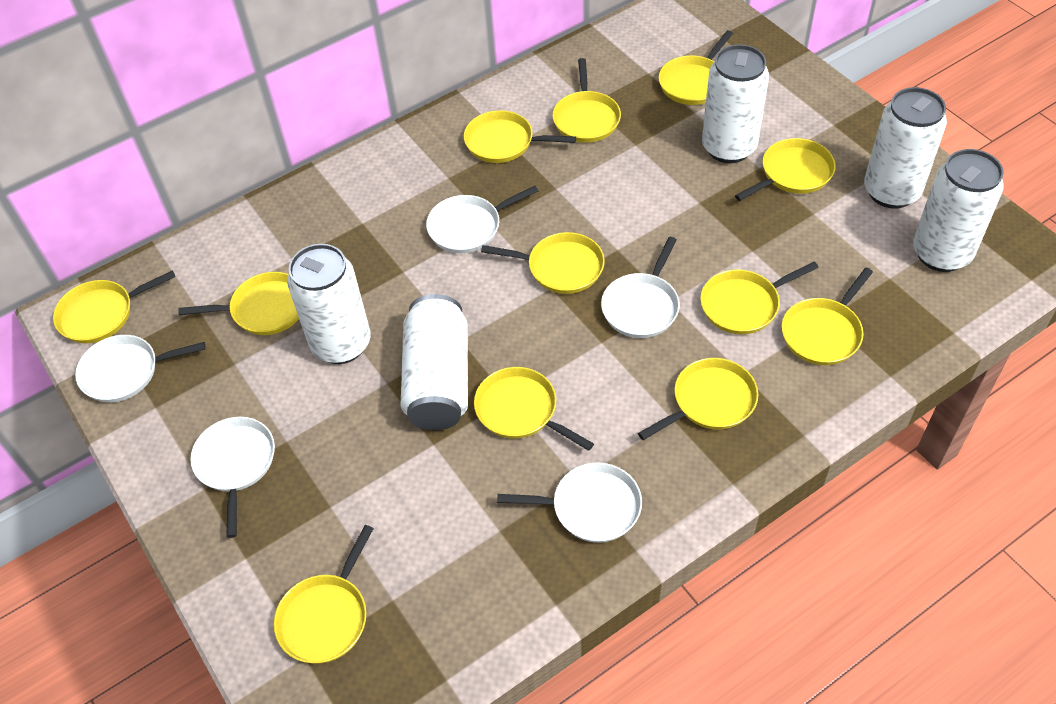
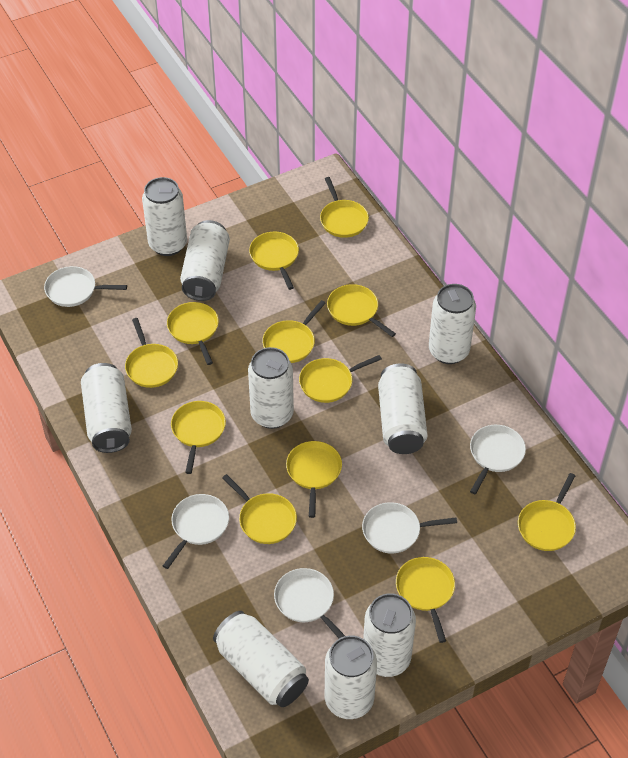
white can: 5 -> 9

